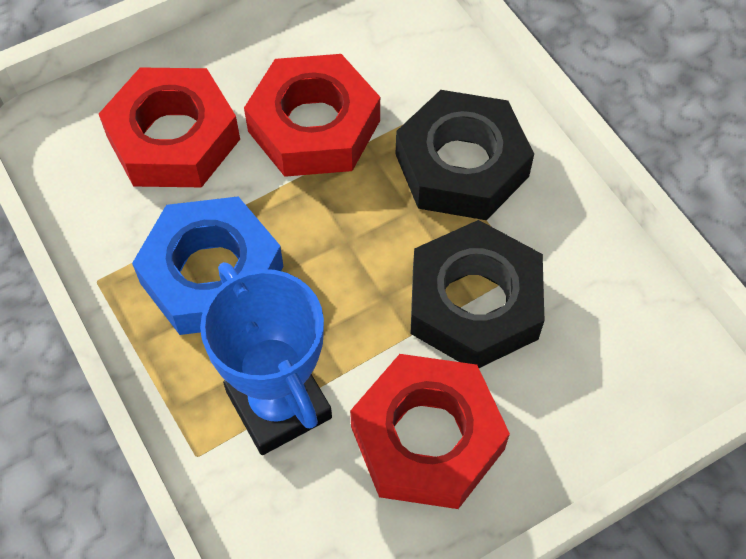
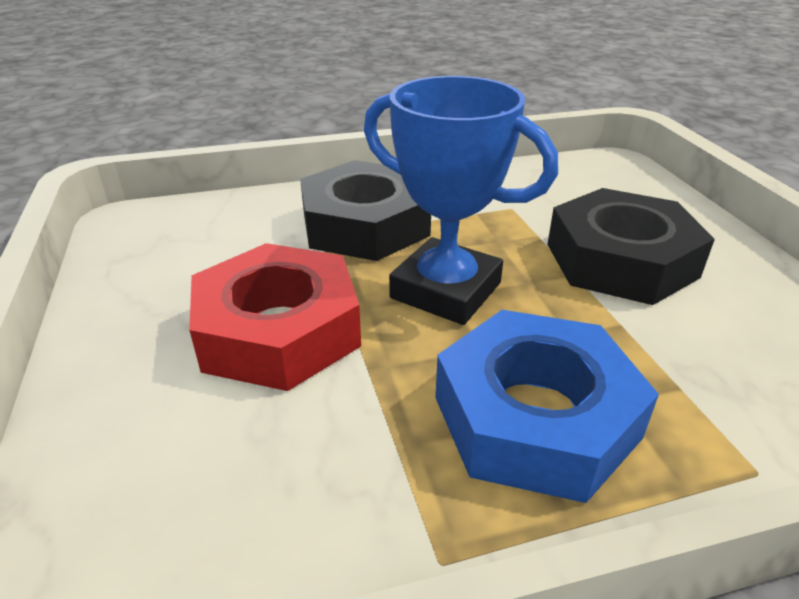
red nut: 3 -> 1

